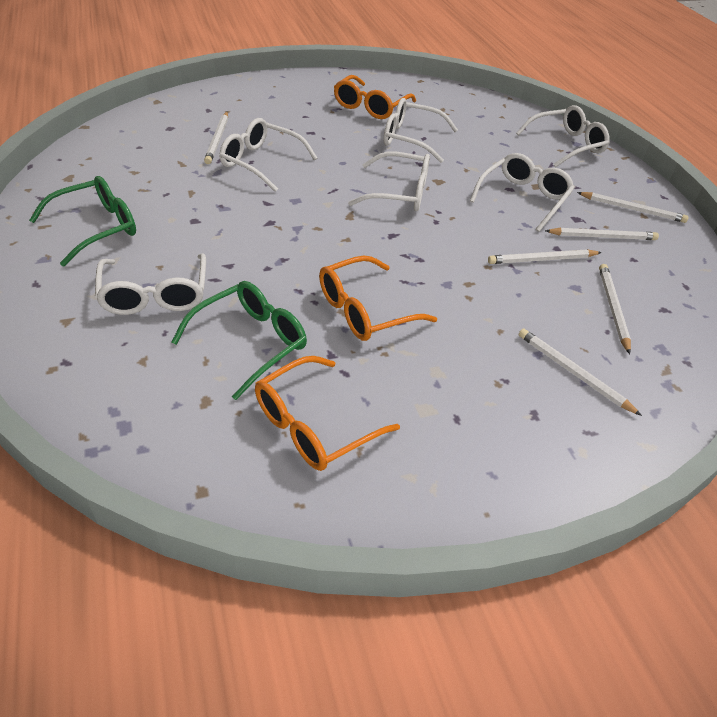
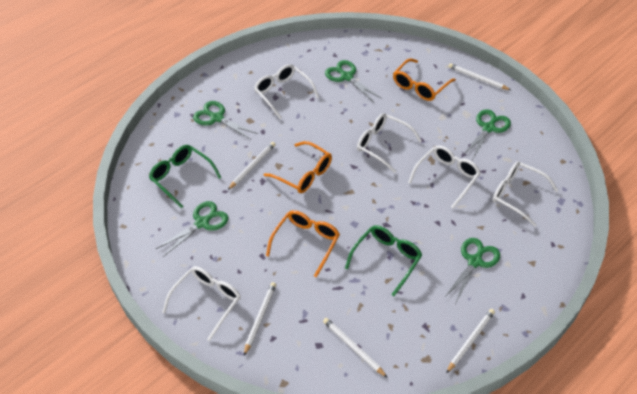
green scissors: 0 -> 5
white glasses: 6 -> 5
white pencil: 6 -> 5

